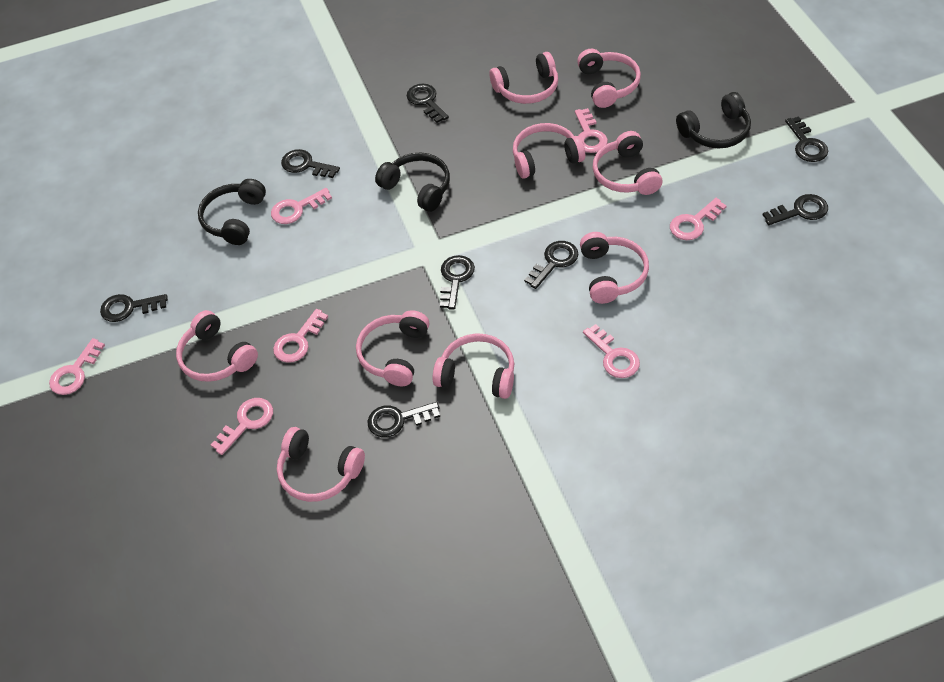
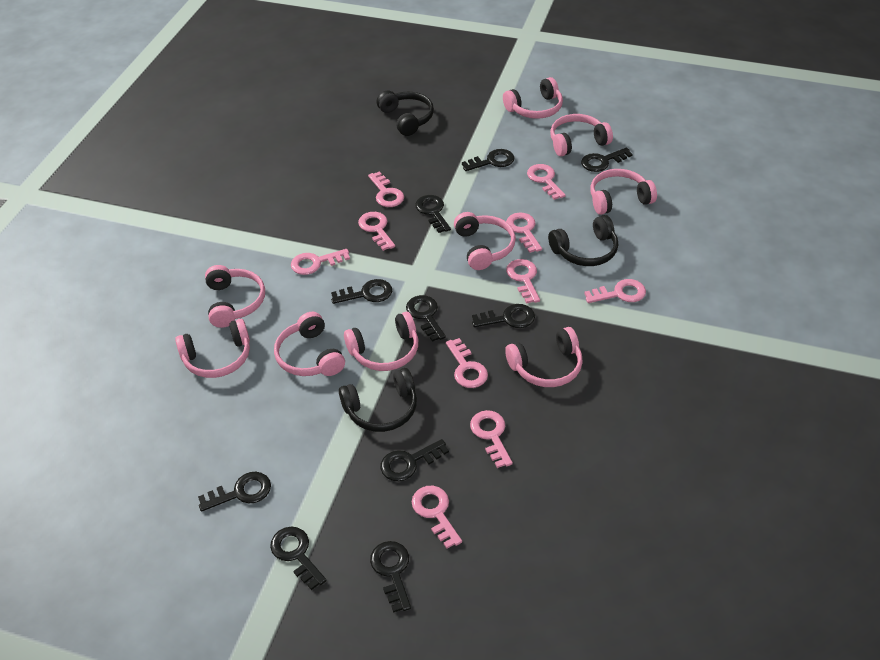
black key: 8 -> 10
pink key: 7 -> 10

